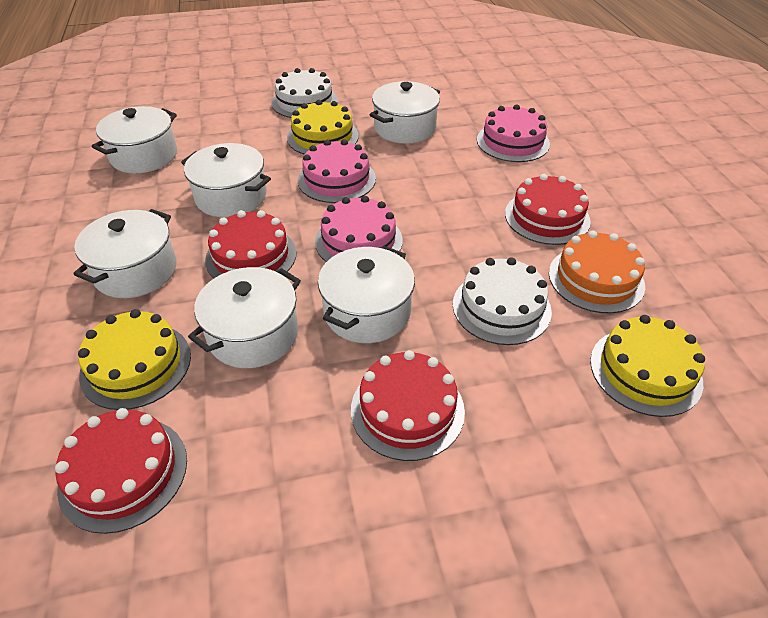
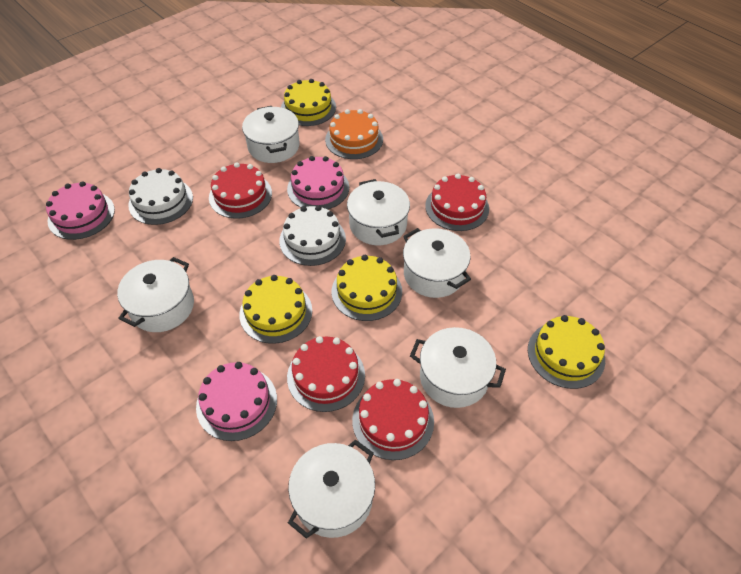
yellow cake: 3 -> 4

